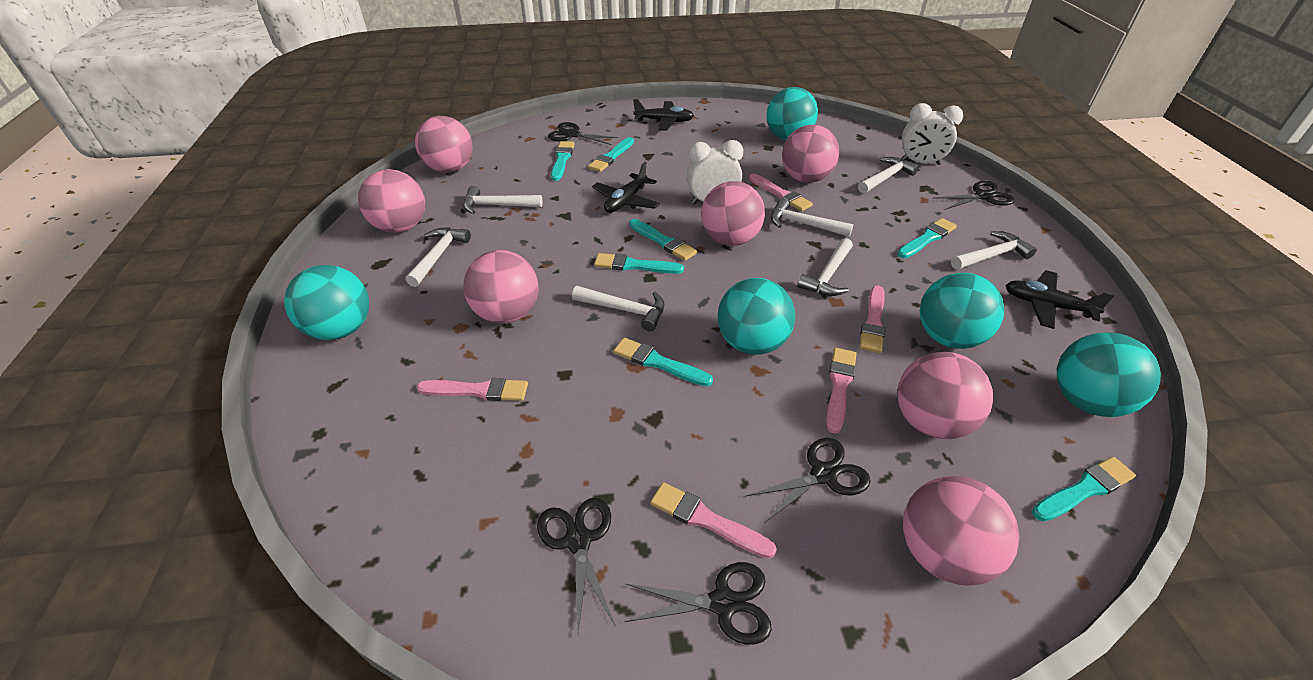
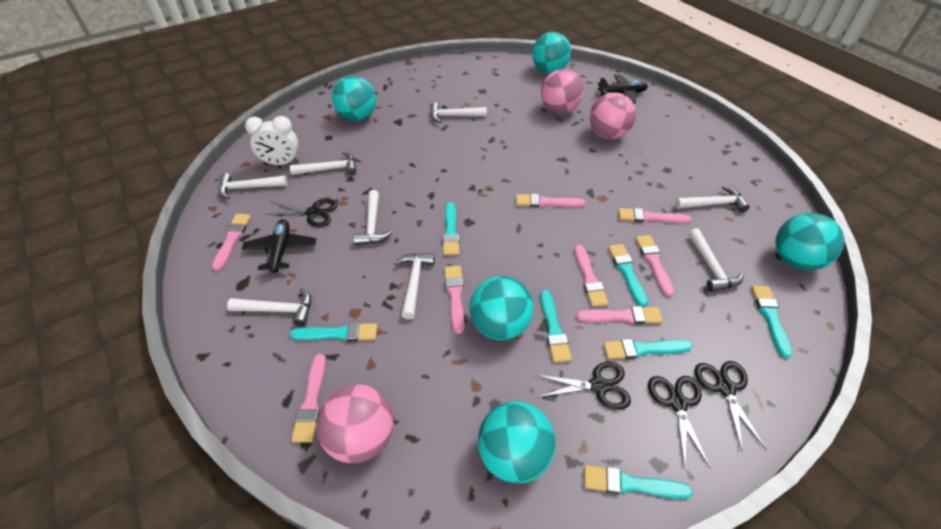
black plane: 3 -> 2
black scissors: 5 -> 4
pink ball: 7 -> 3
pink brush: 5 -> 8
white clock: 2 -> 1
white hammer: 7 -> 8

